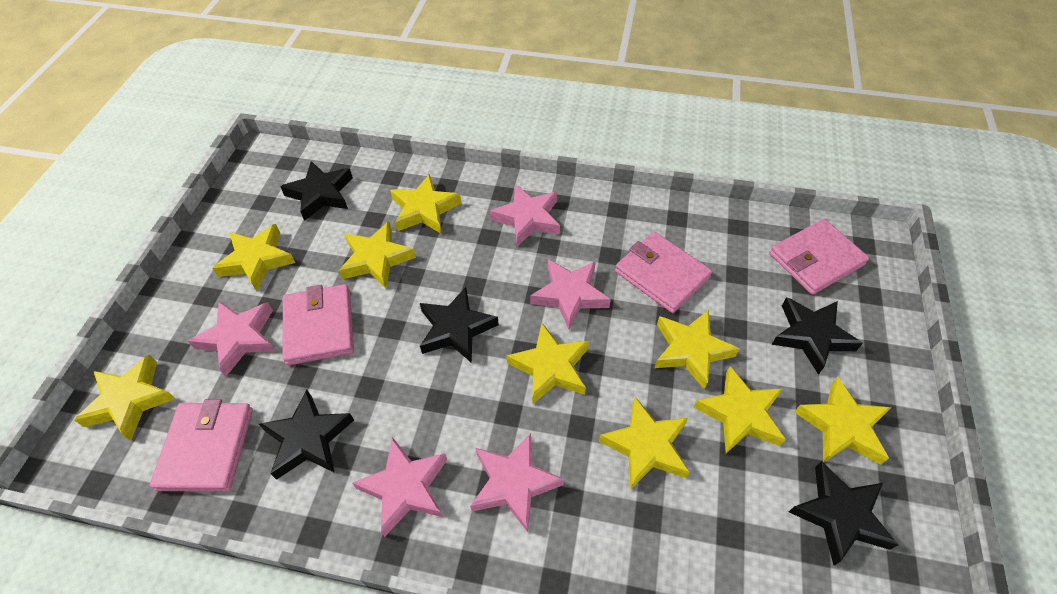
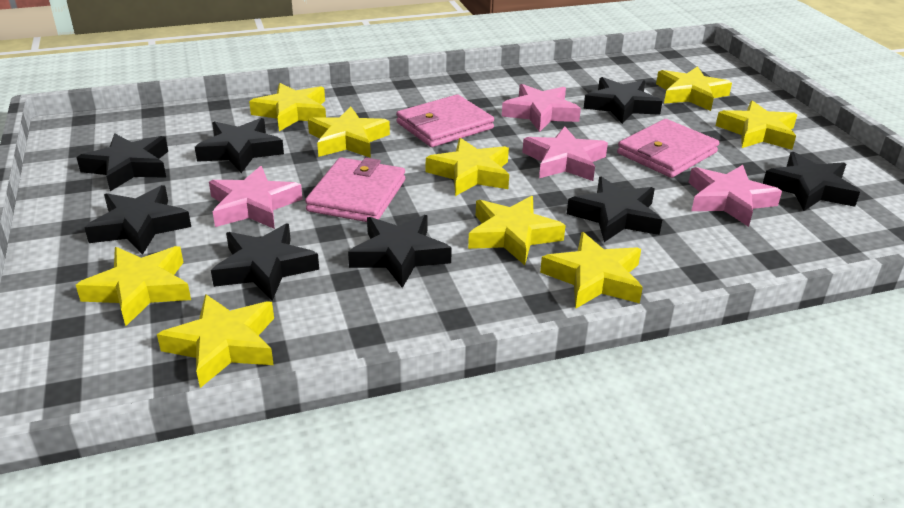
black star: 5 -> 8
pink star: 5 -> 4
pink wallet: 4 -> 3

